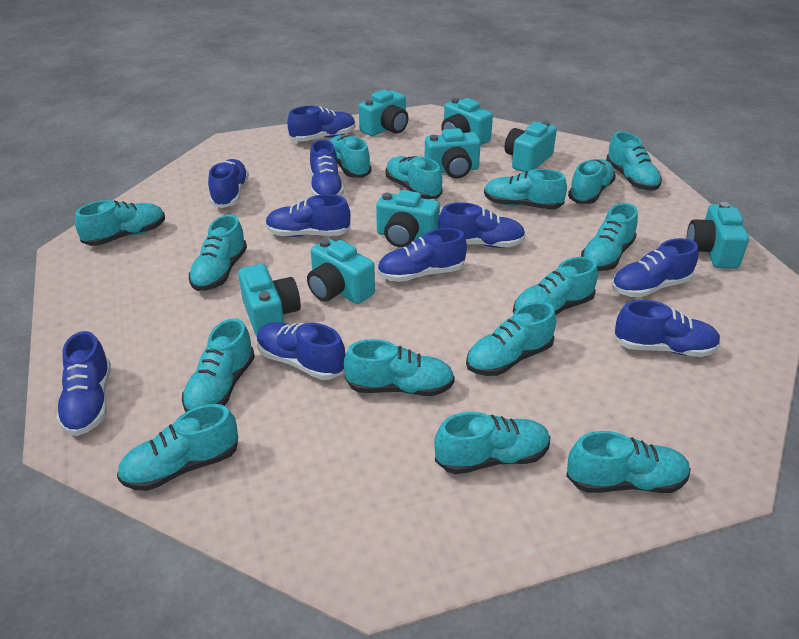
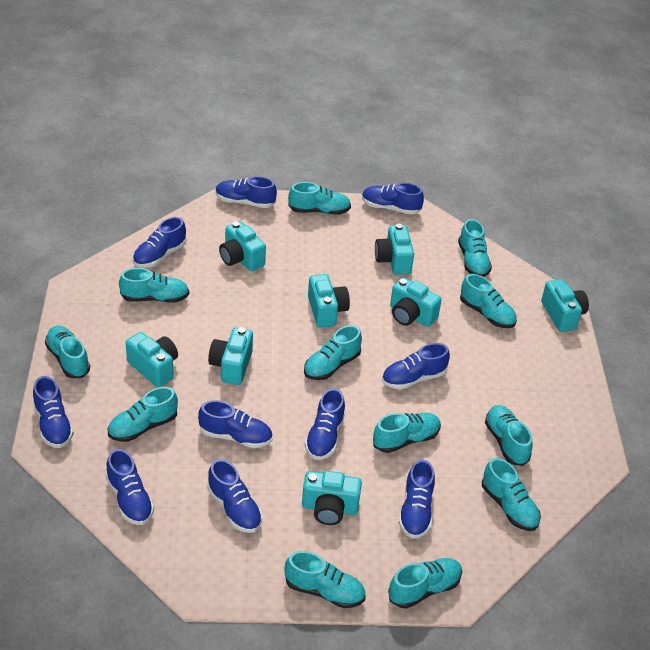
turquoise shoe: 15 -> 12

